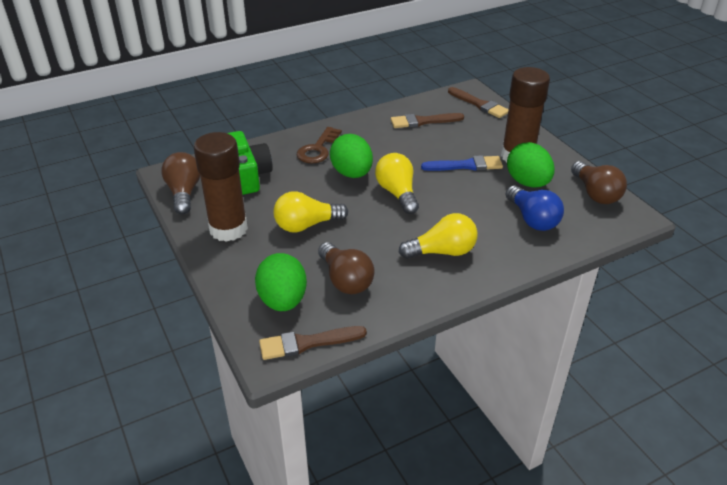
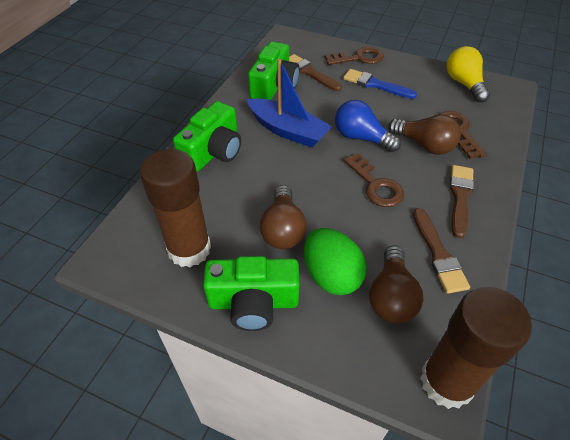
blue boat: 0 -> 1
brown key: 1 -> 3
green camera: 1 -> 3
green egg: 3 -> 1
yellow light bulb: 3 -> 1

